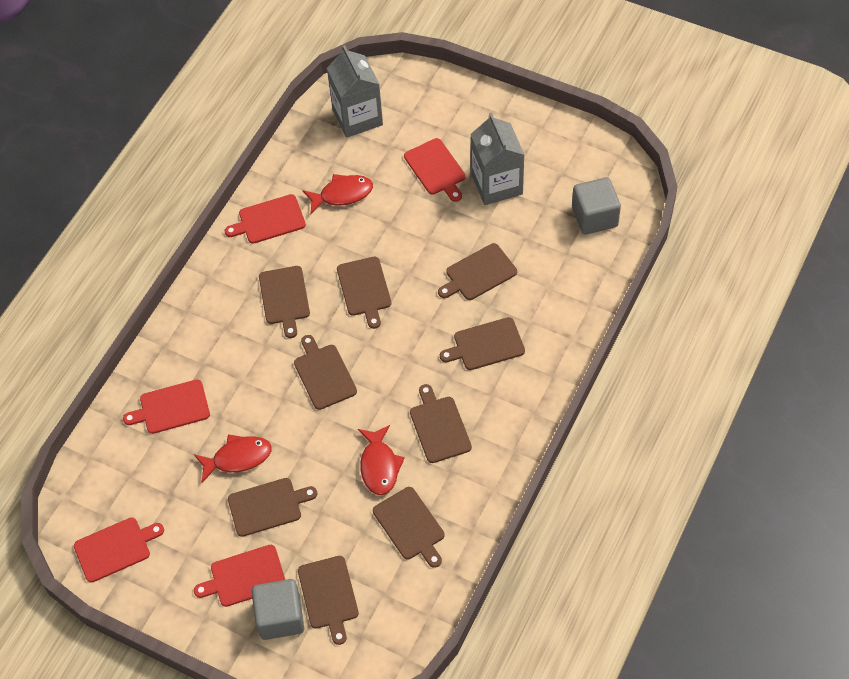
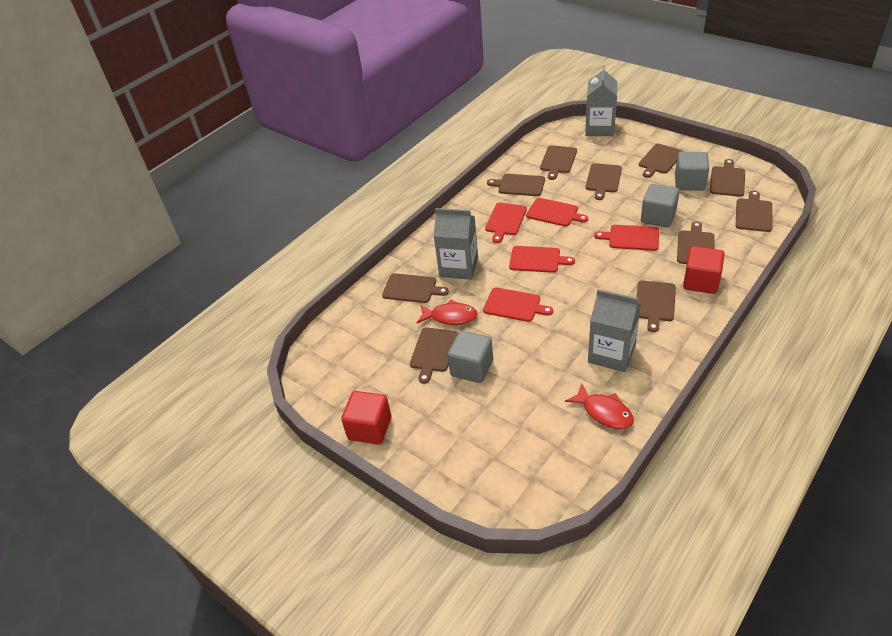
brown cutting board: 9 -> 10
grey carton: 2 -> 3
grey cube: 2 -> 3
red cube: 0 -> 2
red fish: 3 -> 2

